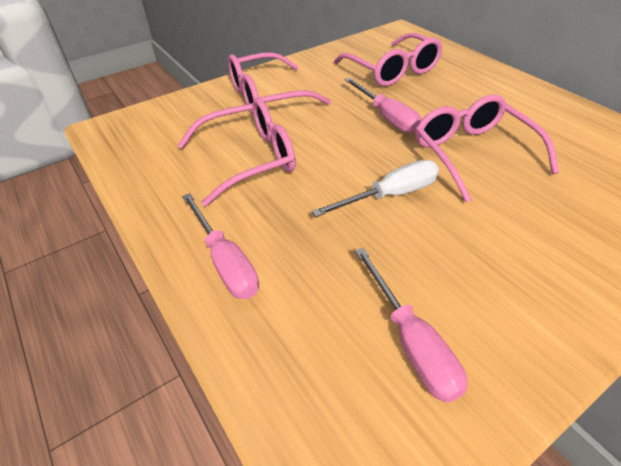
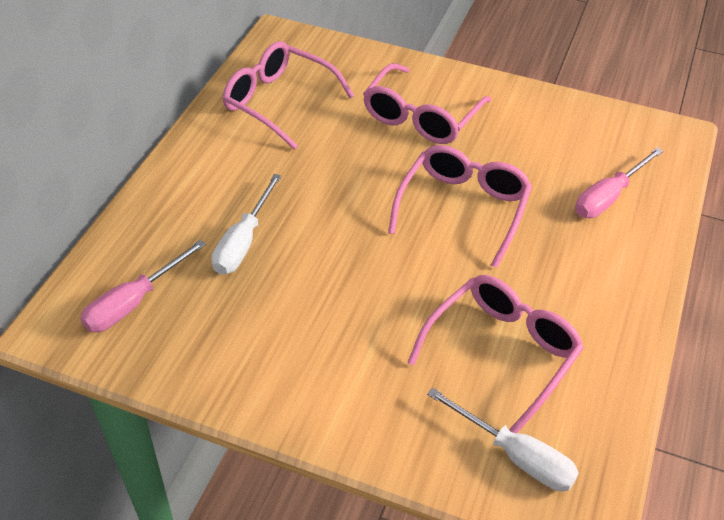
pink screwdriver: 3 -> 2
white screwdriver: 1 -> 2

